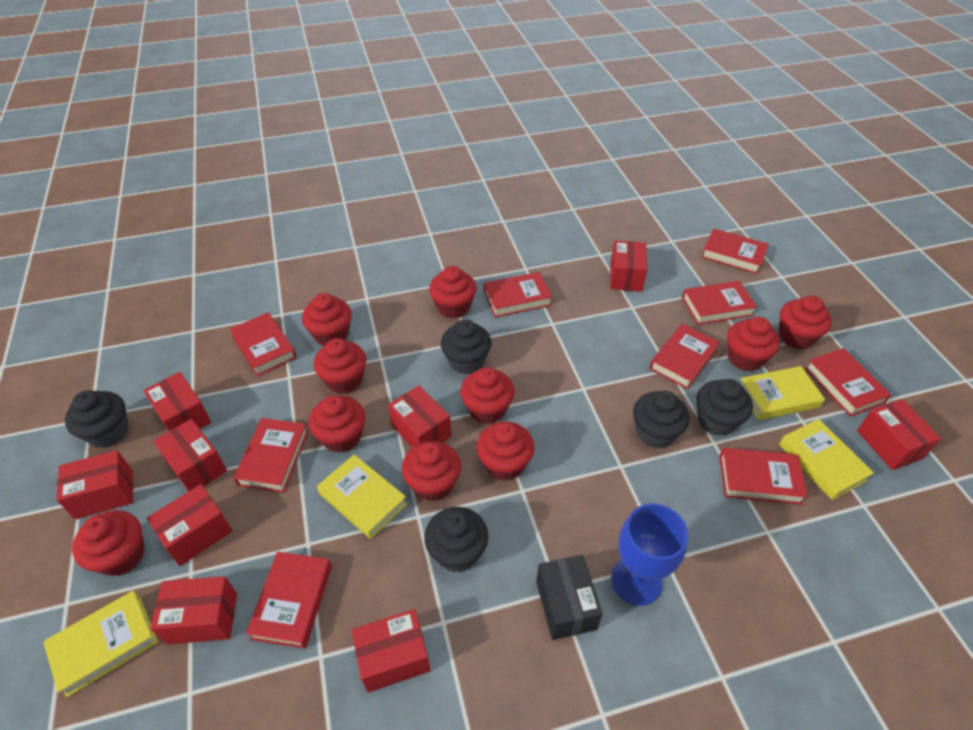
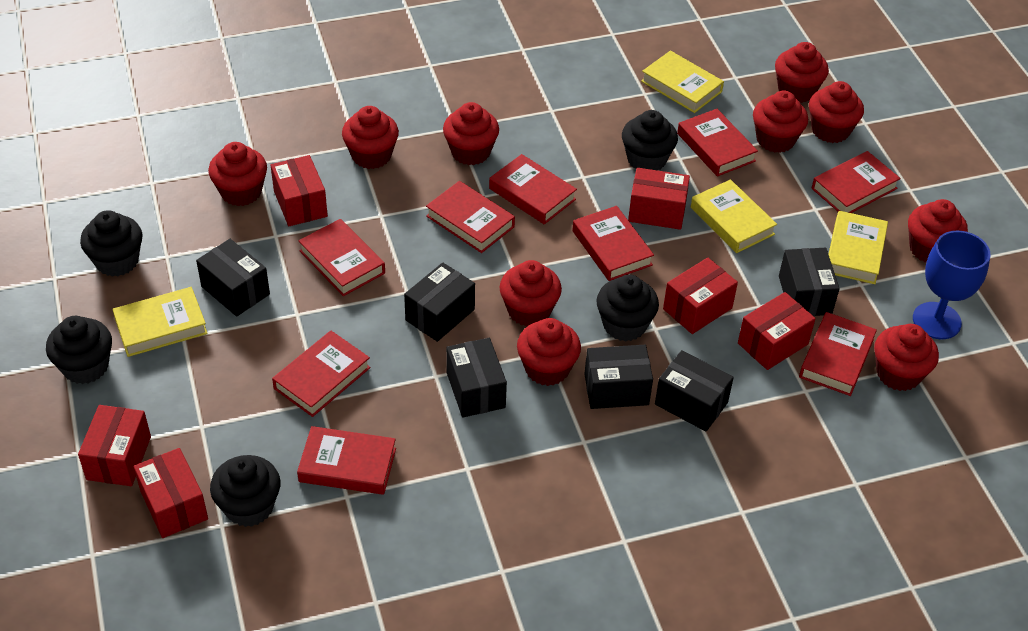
black box: 1 -> 6
red box: 9 -> 6

